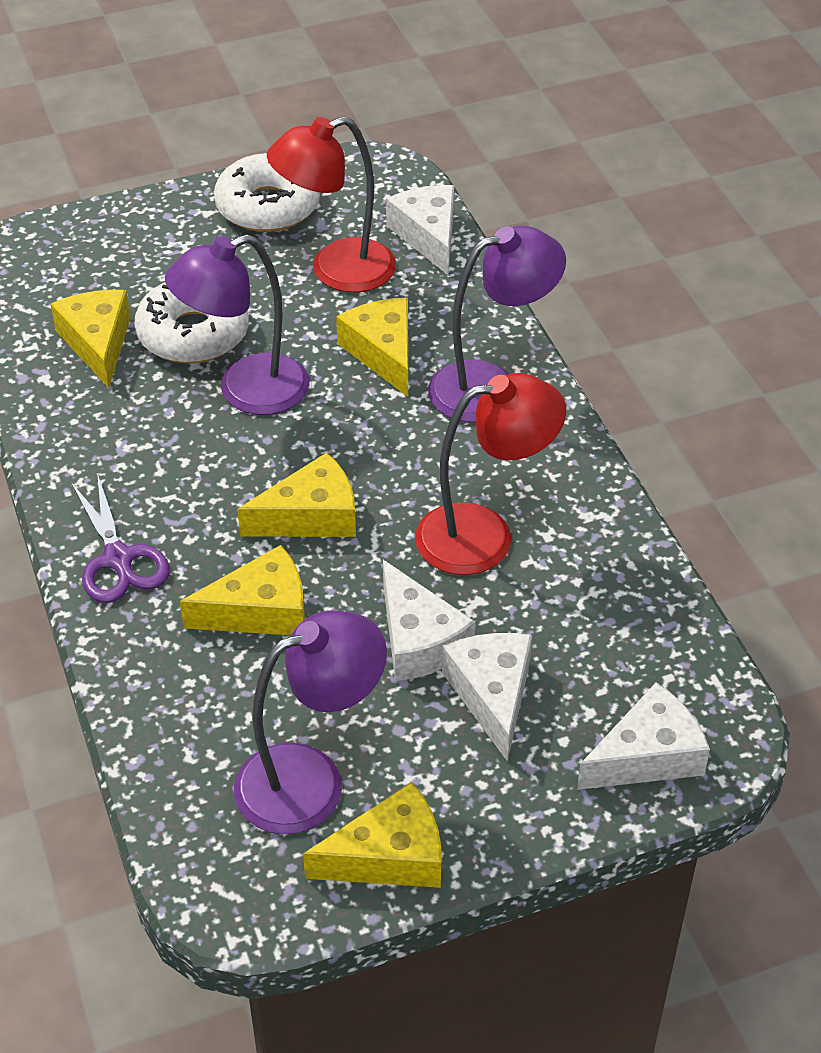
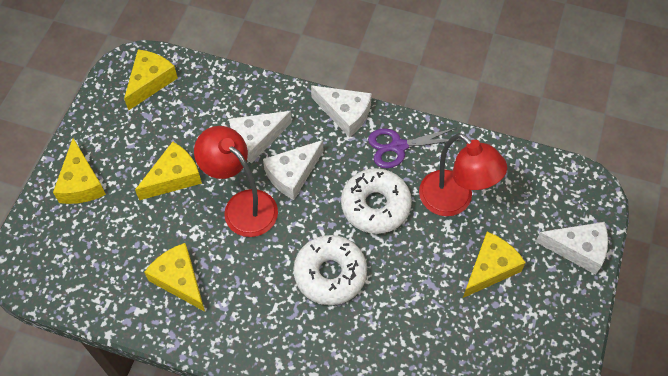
purple lamp: 3 -> 0

